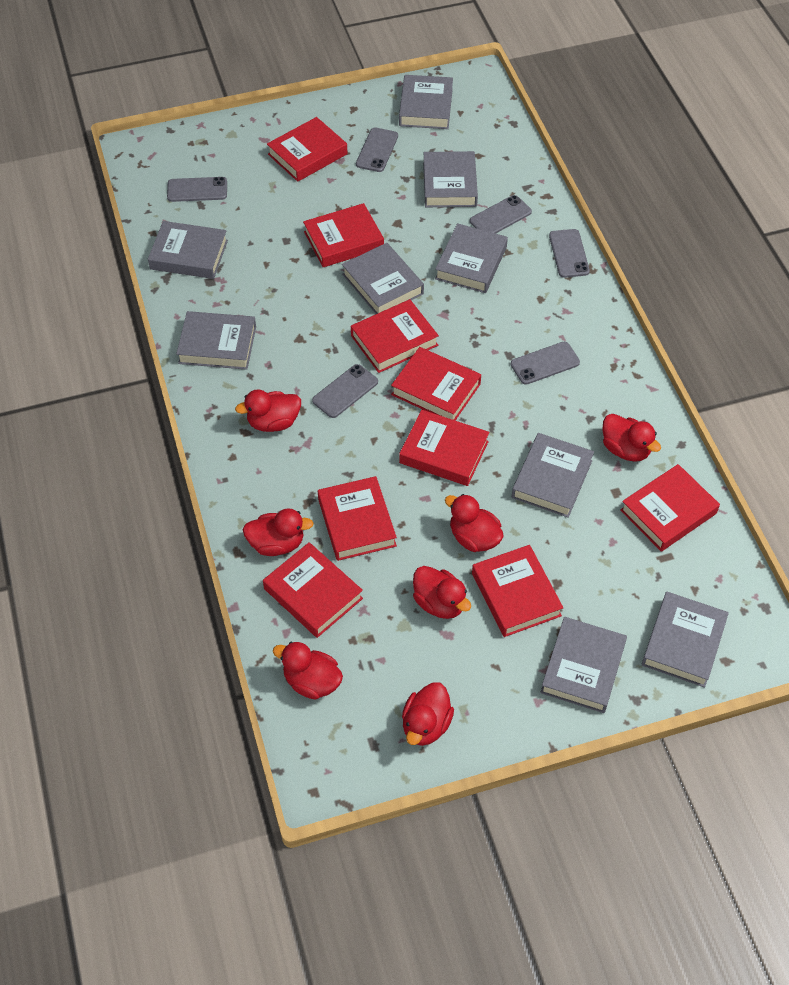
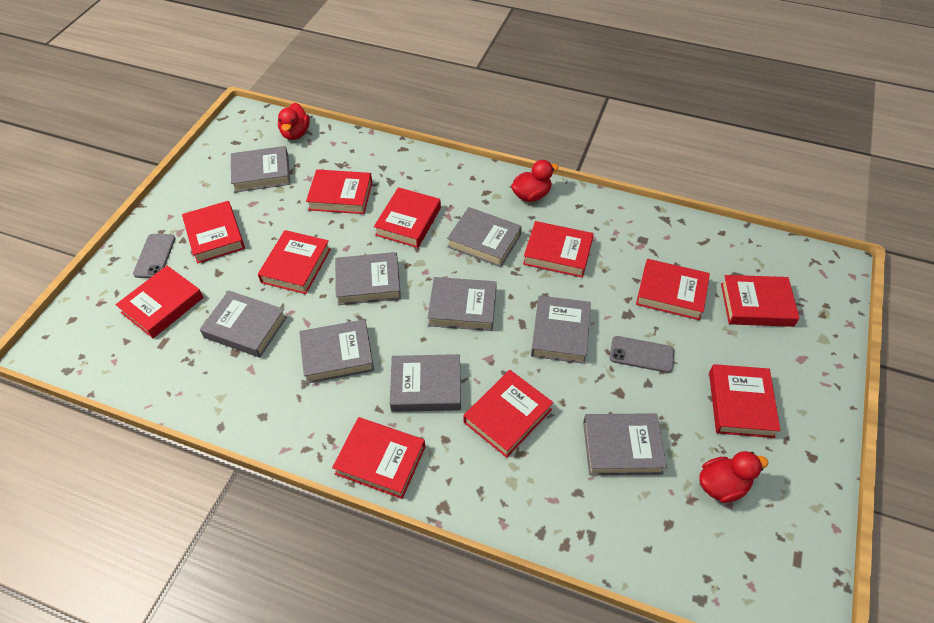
grey phone: 6 -> 2
red book: 9 -> 11
red duck: 7 -> 3

